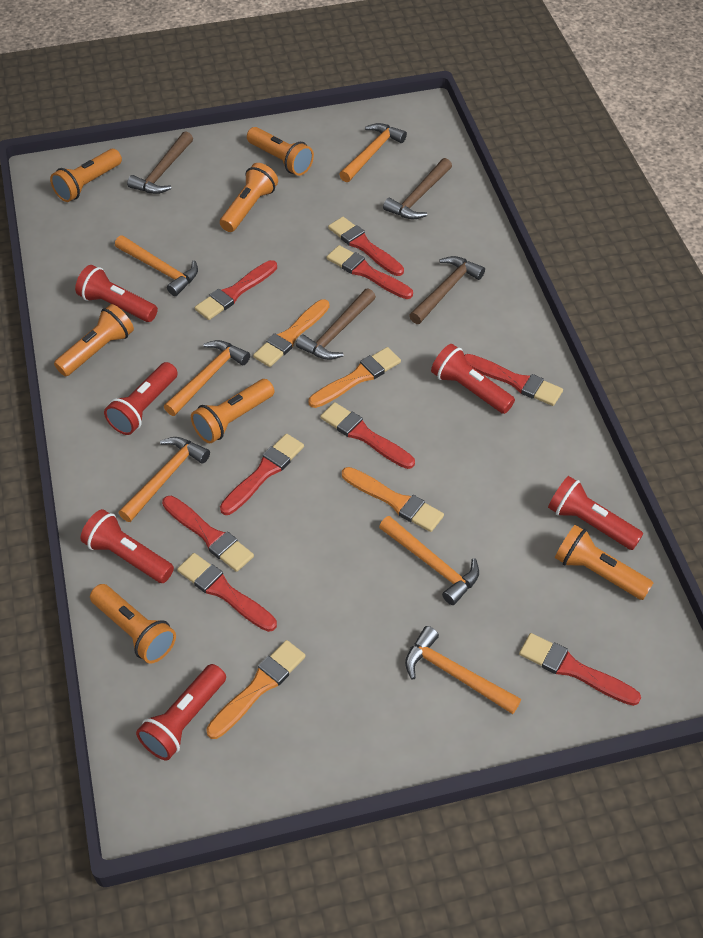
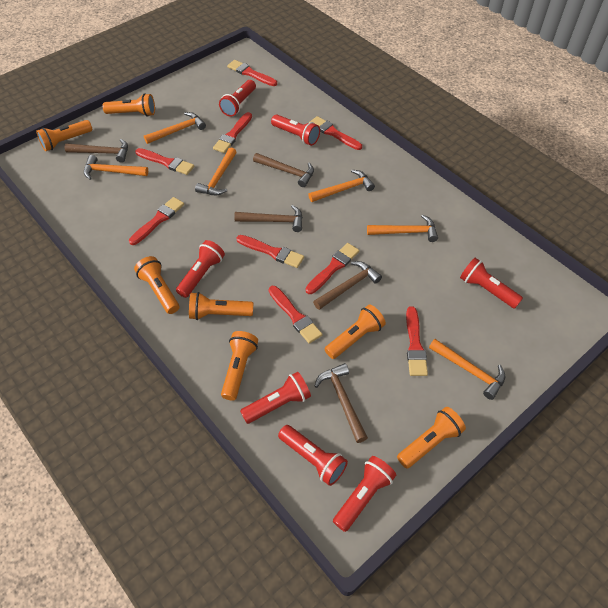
brown hammer: 4 -> 5
orange brush: 4 -> 0
red flashlight: 6 -> 7

